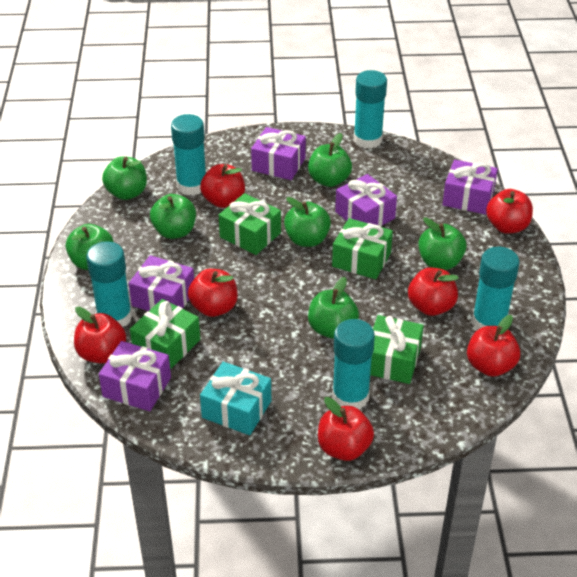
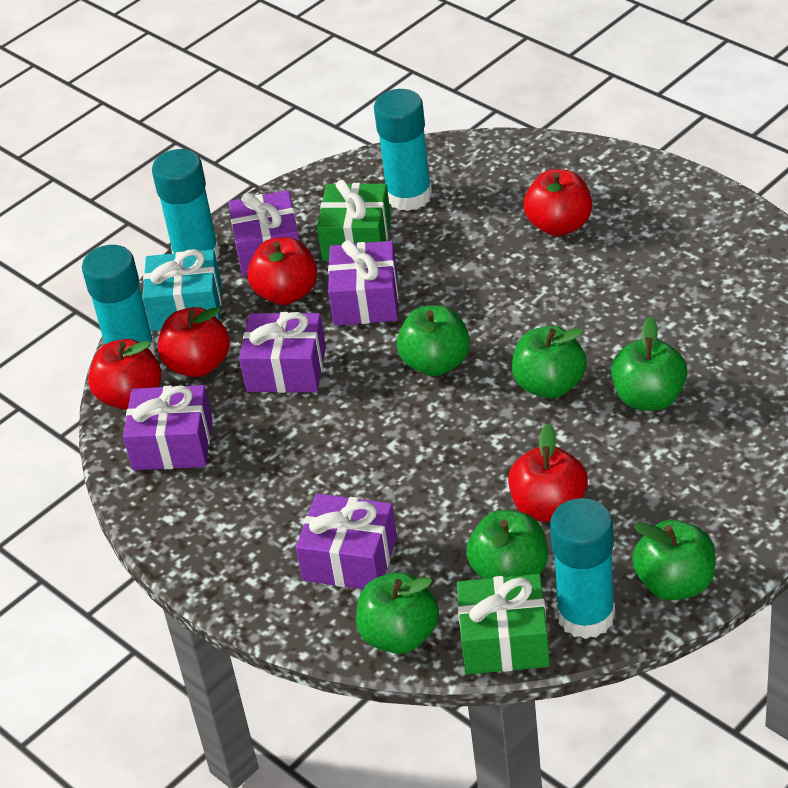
green apple: 7 -> 6
green gift: 4 -> 2
red apple: 7 -> 5
turquoise glue stick: 5 -> 4

